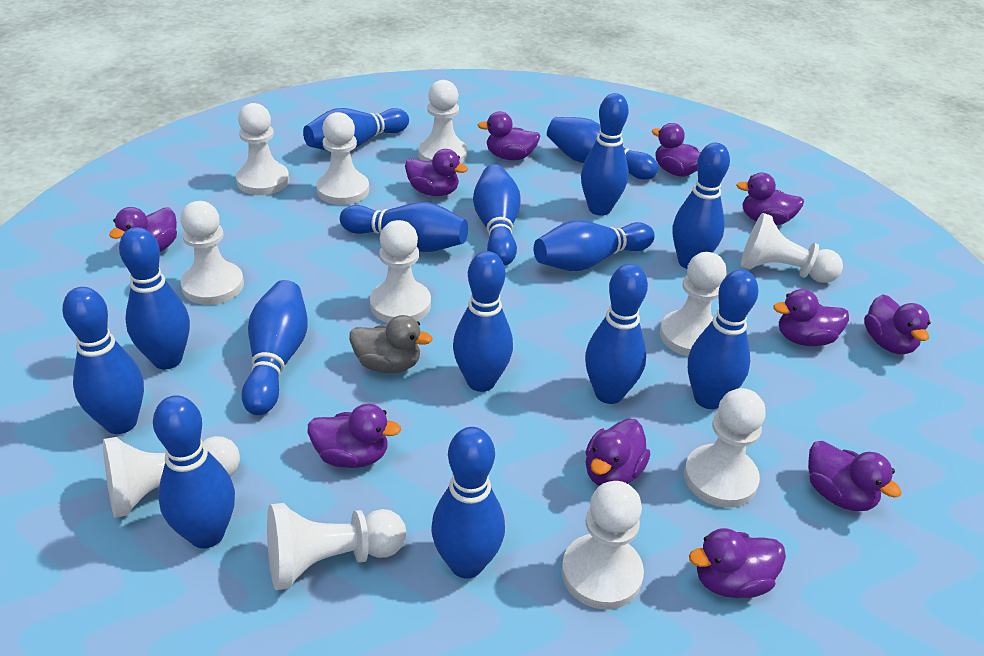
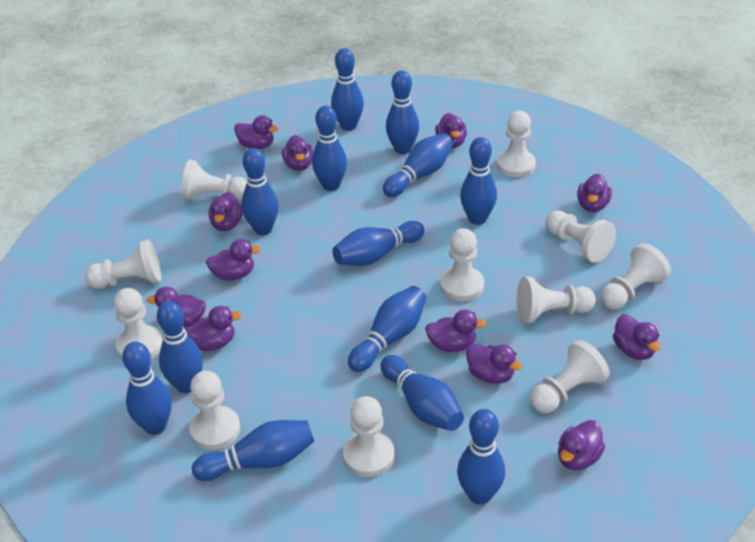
blue bowling pin: 15 -> 13
grey duck: 1 -> 0
purple duck: 11 -> 12

